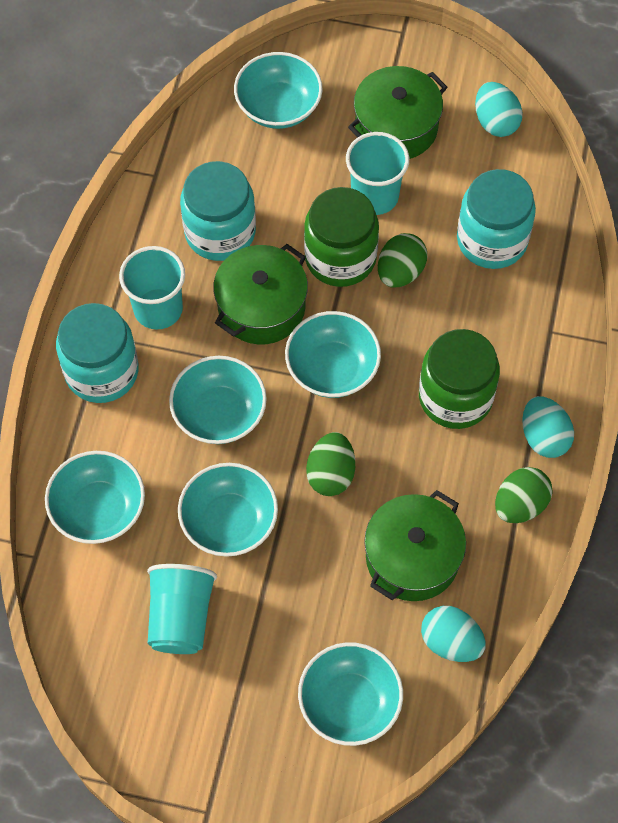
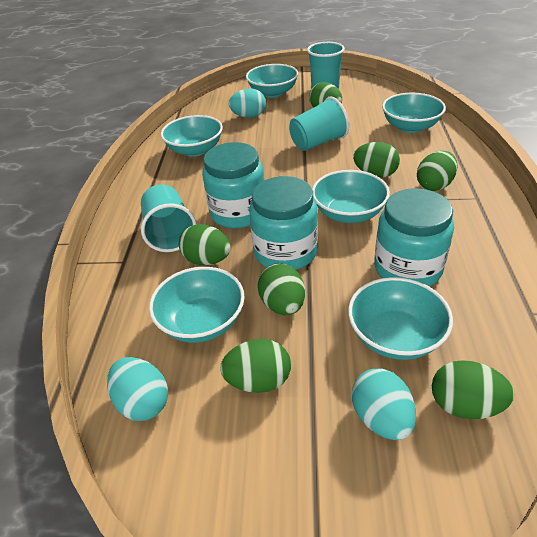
green egg: 3 -> 7
green jar: 2 -> 0
green pot: 3 -> 0

